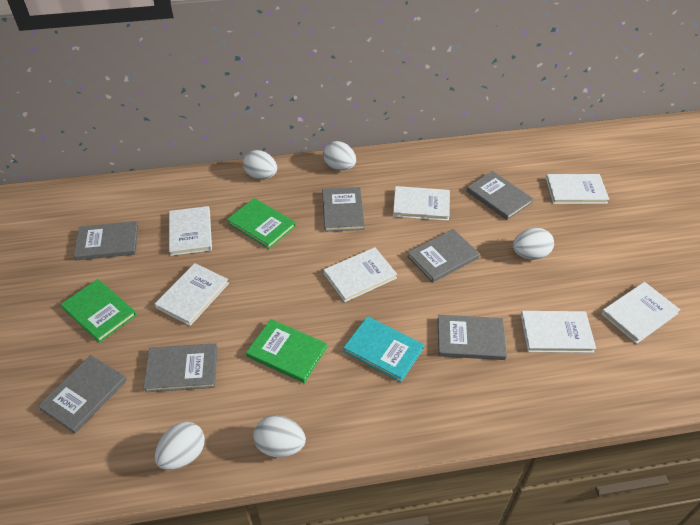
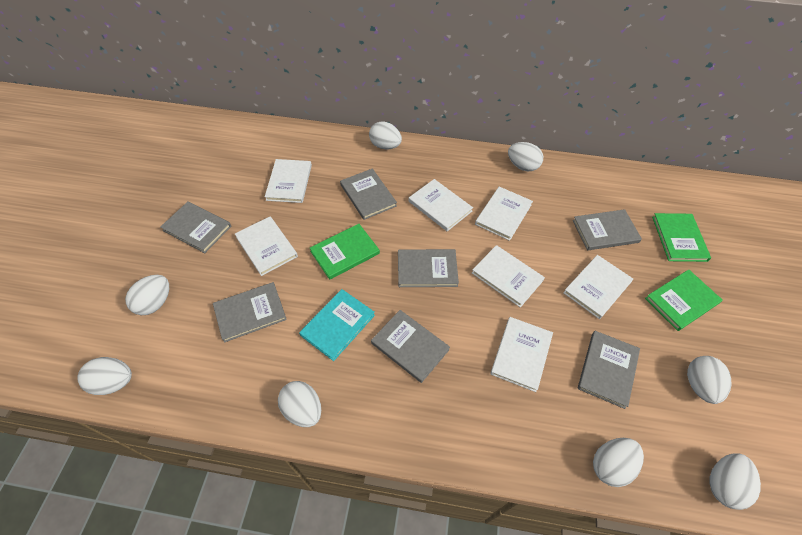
white egg: 5 -> 8

